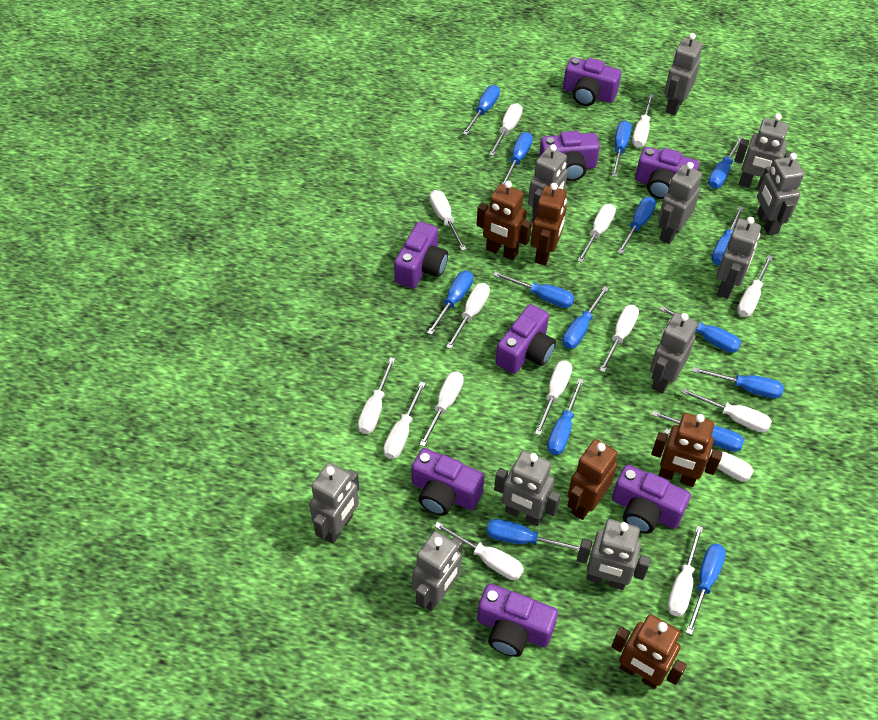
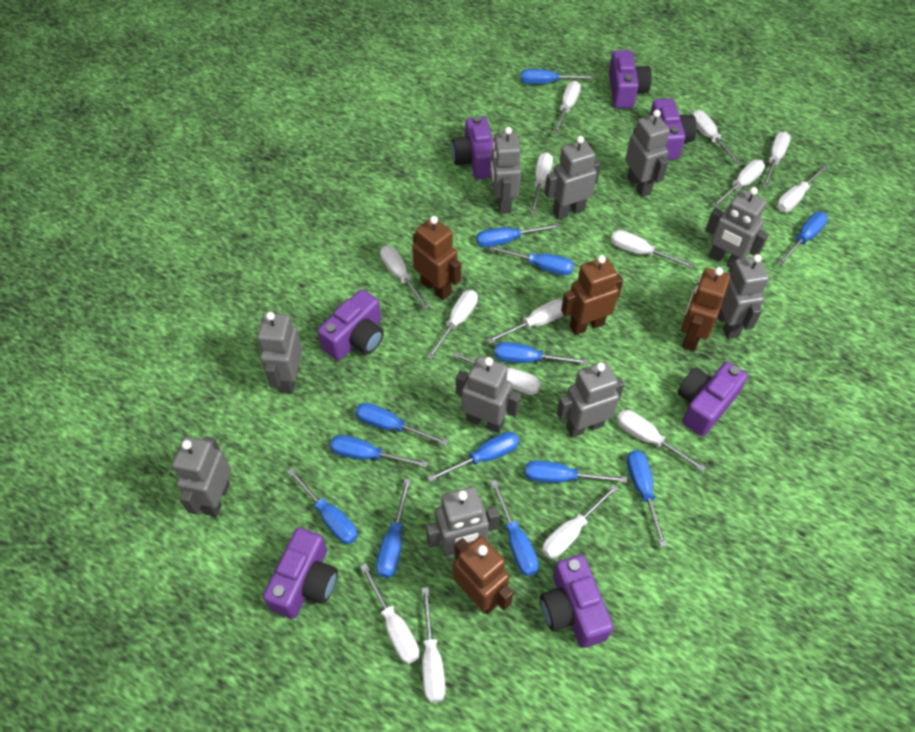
blue screwdriver: 15 -> 13
brown robot: 5 -> 4
grey robot: 11 -> 10
purple camera: 8 -> 7

